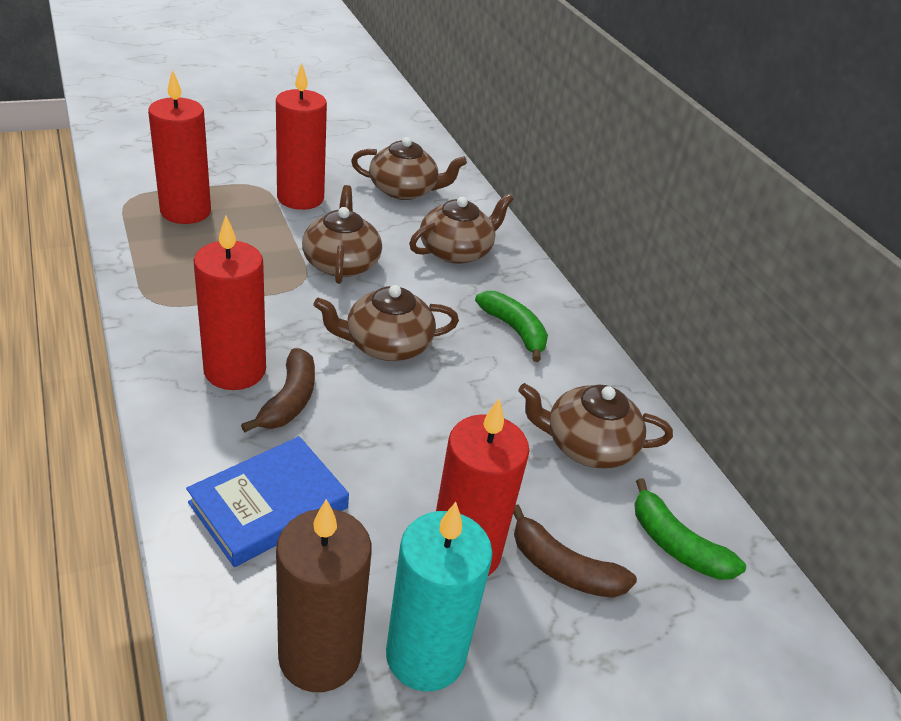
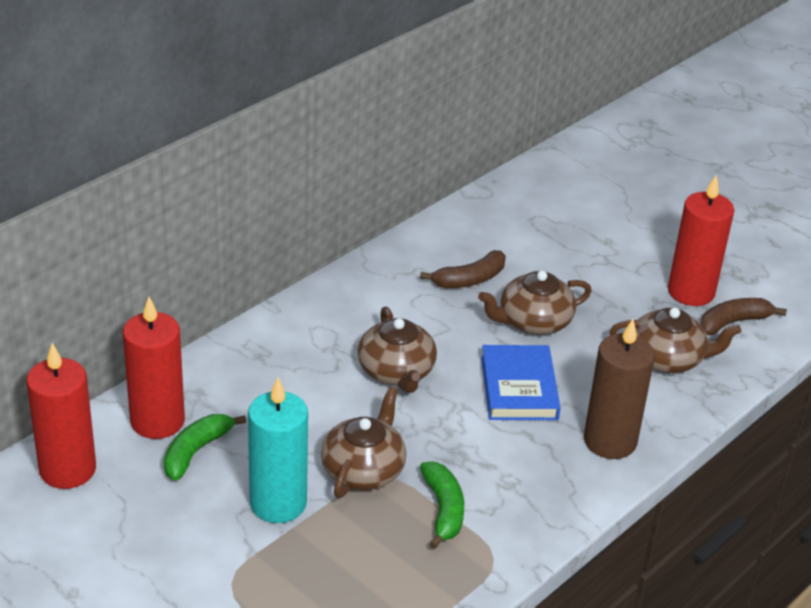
brown teapot: 5 -> 4
red candle: 4 -> 3

